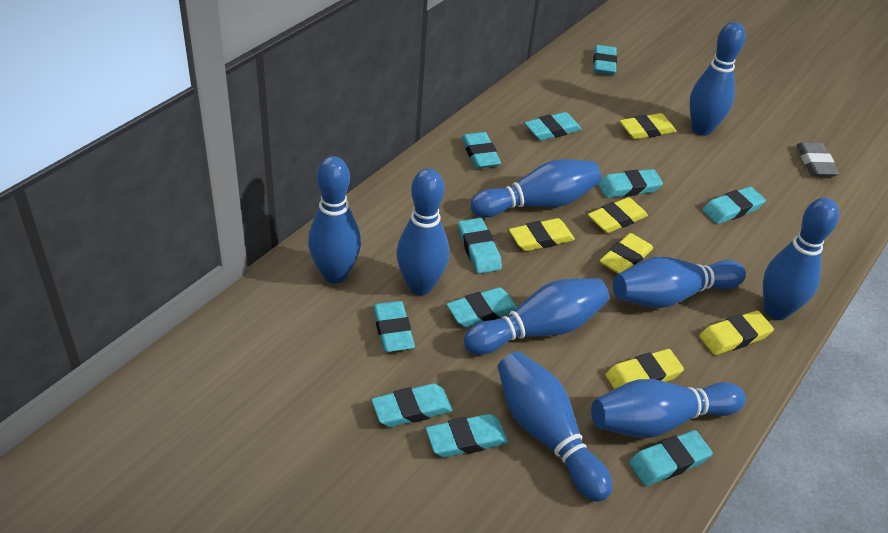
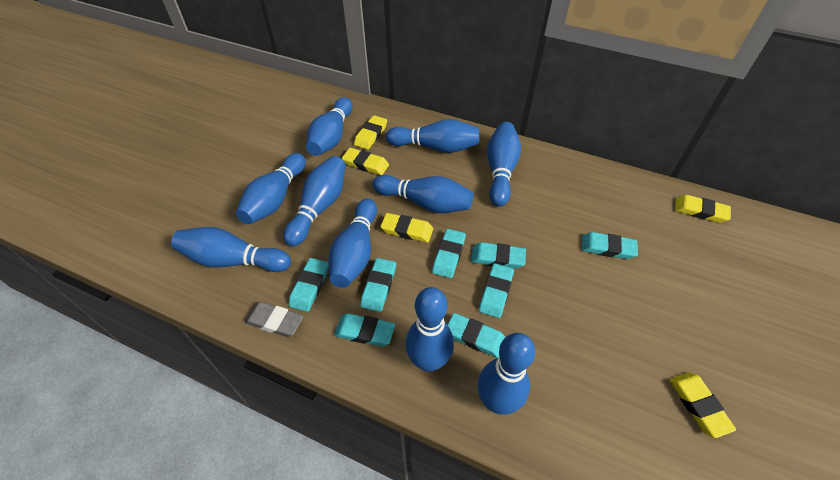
blue bowling pin: 9 -> 10
turquoise eraser: 11 -> 8
yellow eraser: 6 -> 5

